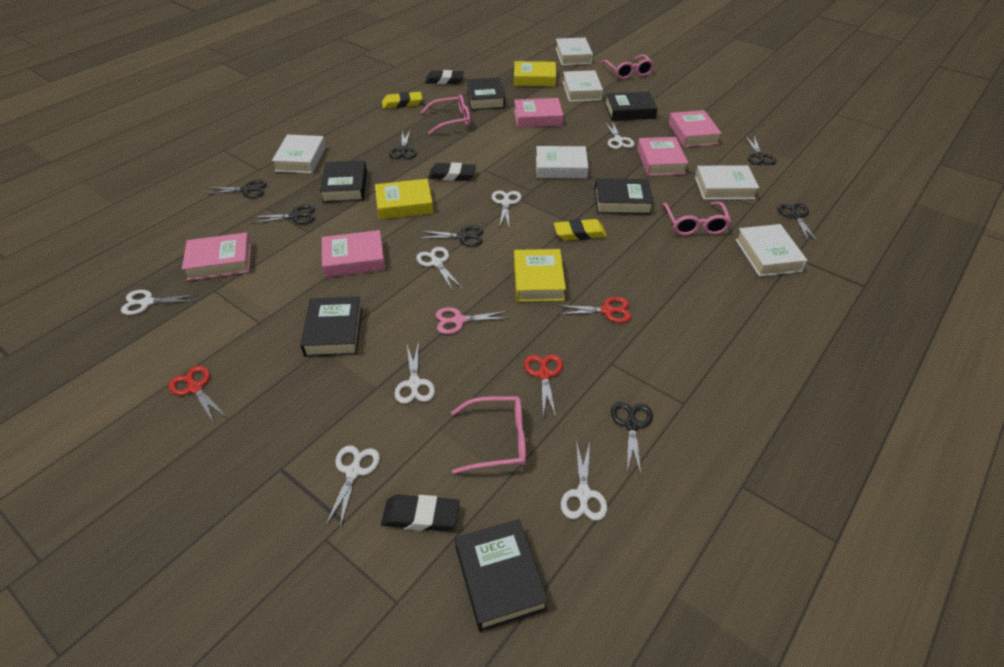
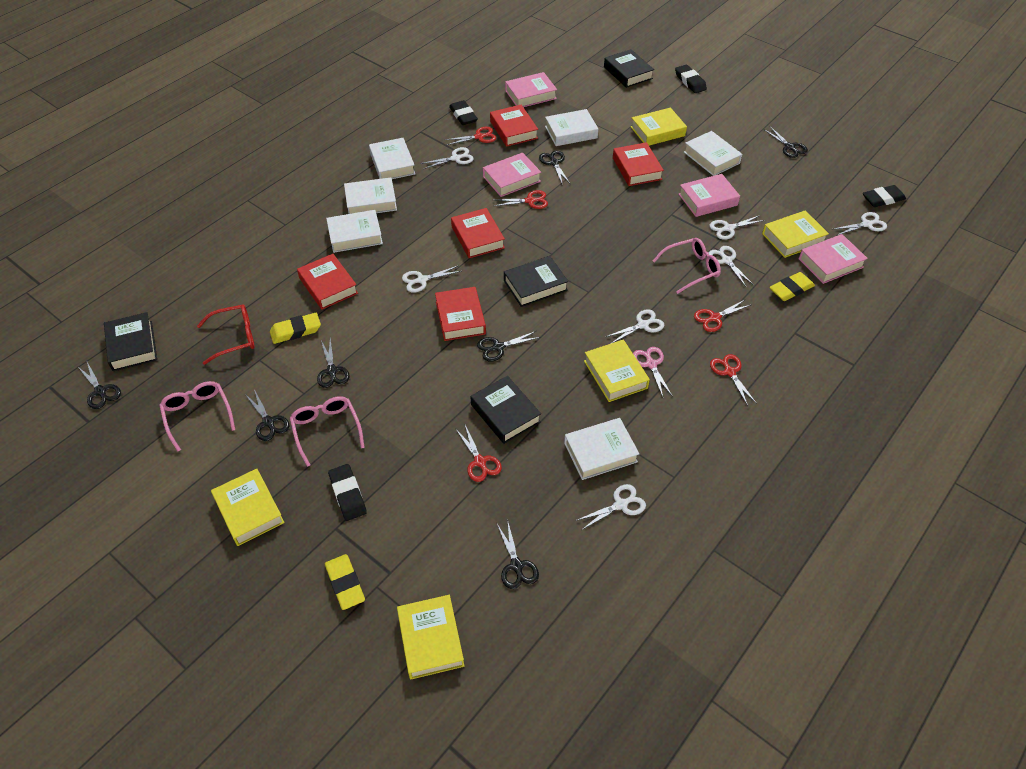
black book: 6 -> 4
black eraser: 3 -> 4
pink book: 5 -> 4
pink glasses: 4 -> 3
red book: 0 -> 5
red glasses: 0 -> 1
red scissors: 3 -> 5
yellow book: 3 -> 5
yellow eraser: 2 -> 3

